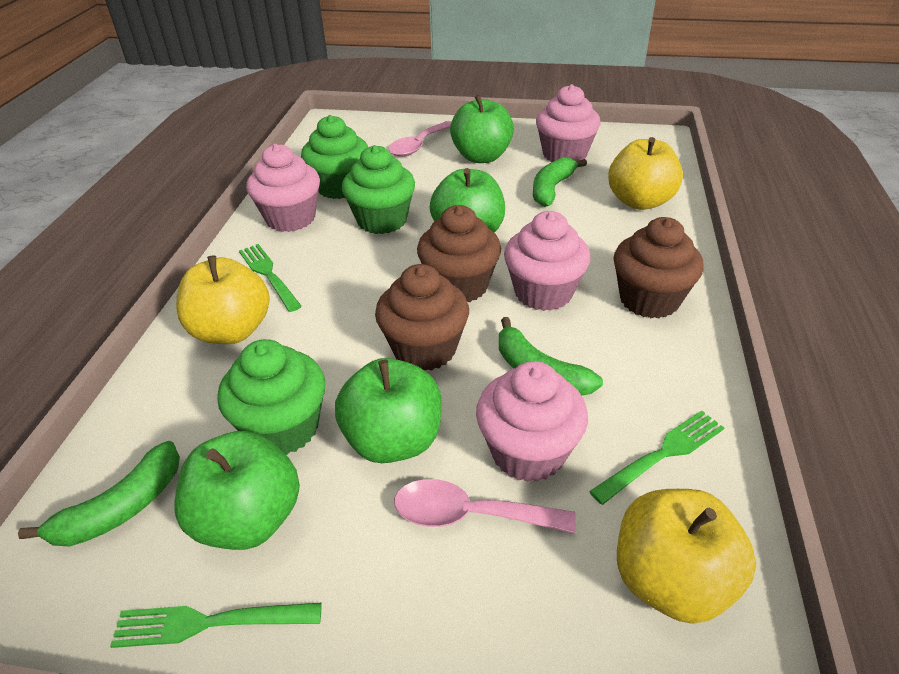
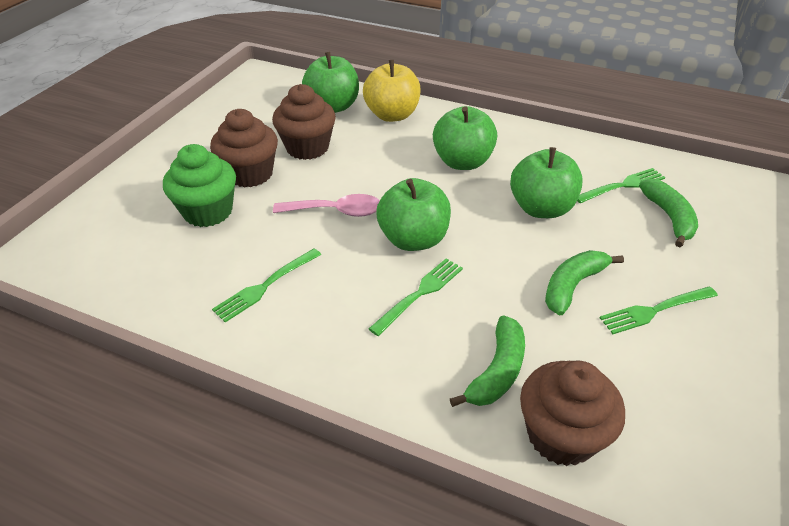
green cupcake: 3 -> 1
green fork: 3 -> 4
pink cupcake: 4 -> 0
pink spoon: 2 -> 1
yellow apple: 3 -> 1

